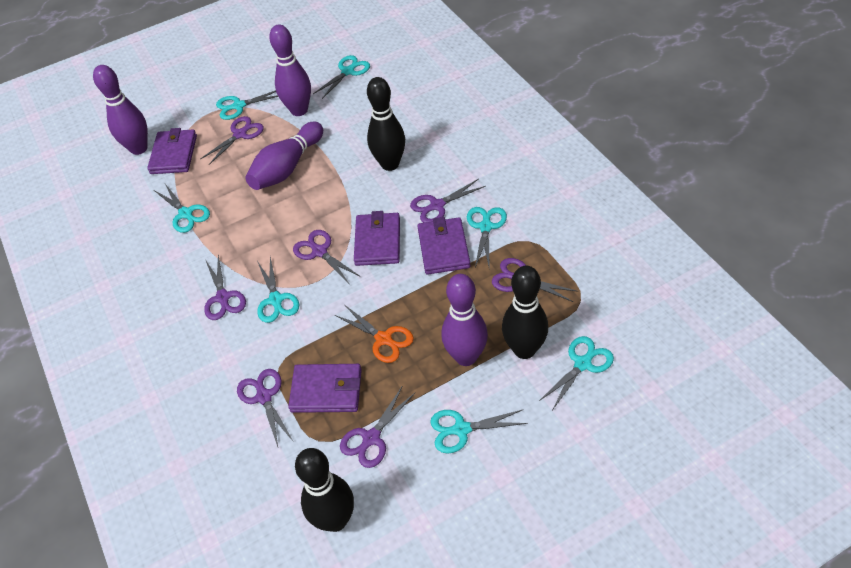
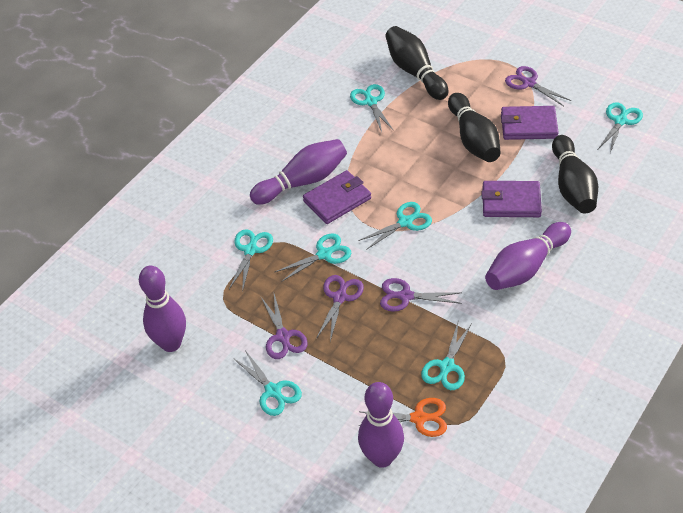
purple scissors: 7 -> 4
purple wallet: 4 -> 3

